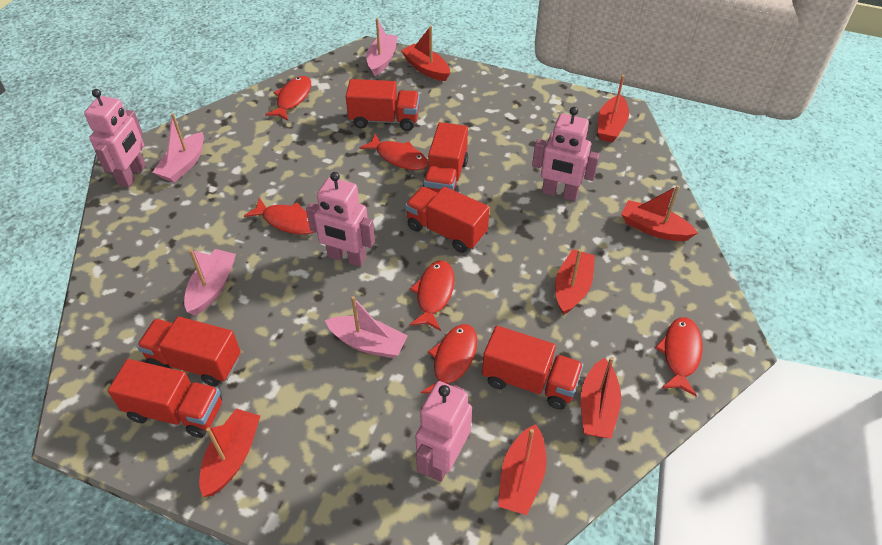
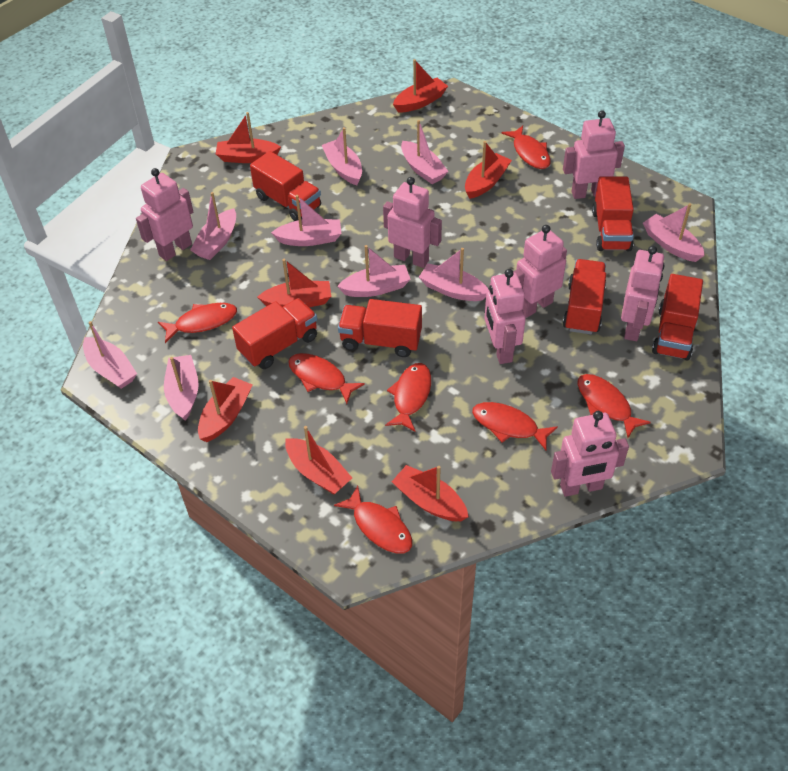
pink boat: 4 -> 9
pink robot: 4 -> 7
red fish: 6 -> 7

